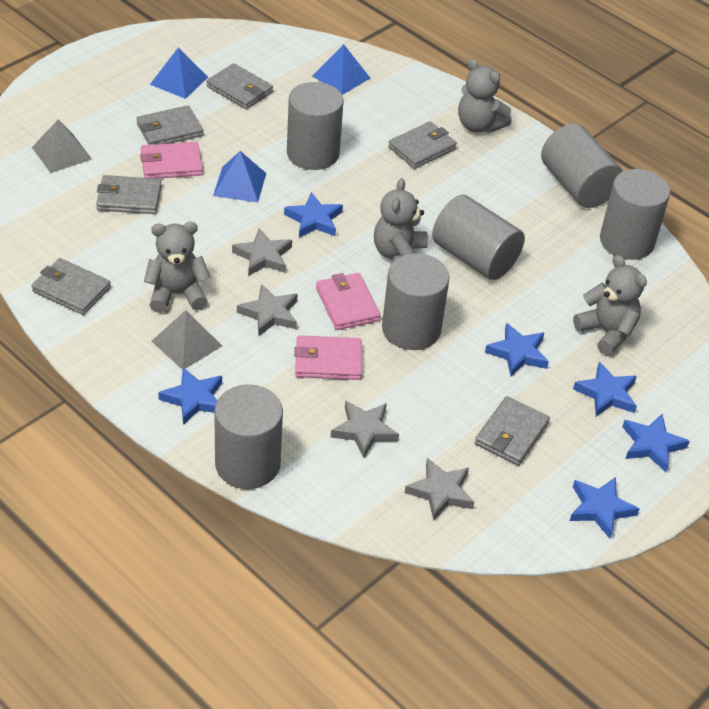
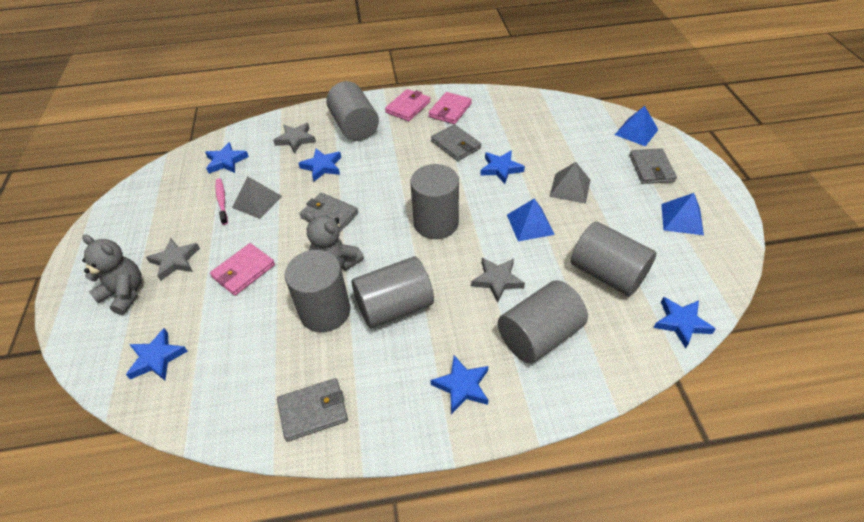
grey star: 4 -> 3
grey teddy bear: 4 -> 2
grey wallet: 6 -> 4
pink toothbrush: 0 -> 1

